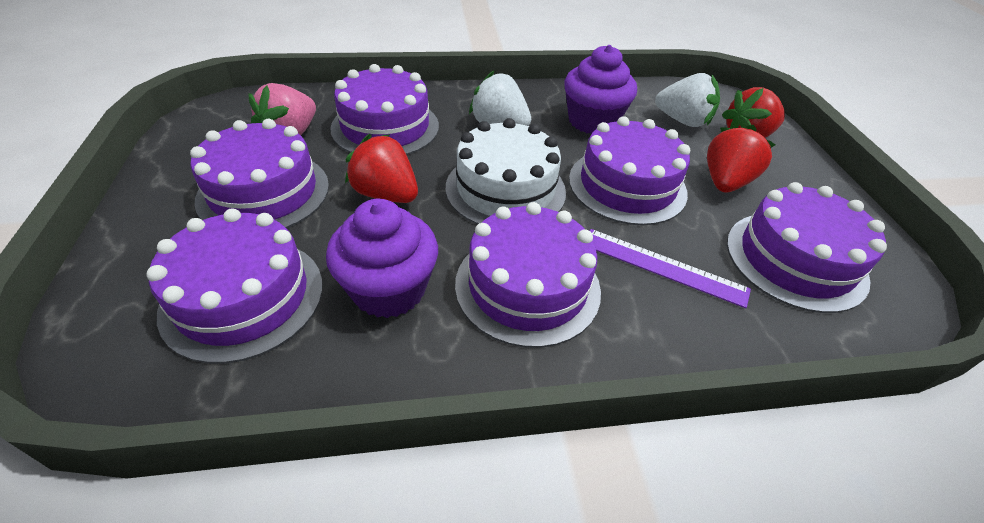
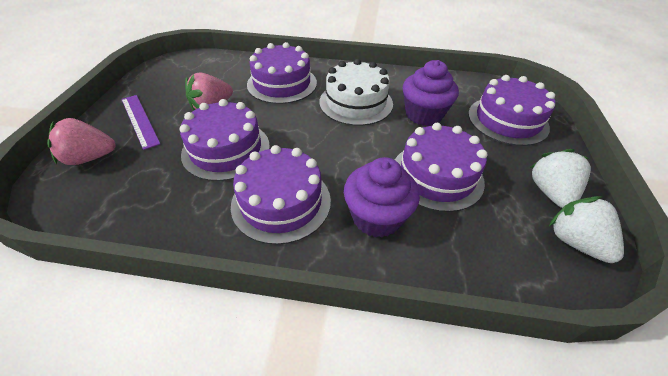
pink strawberry: 1 -> 2
purple cake: 6 -> 5
red strawberry: 3 -> 0

